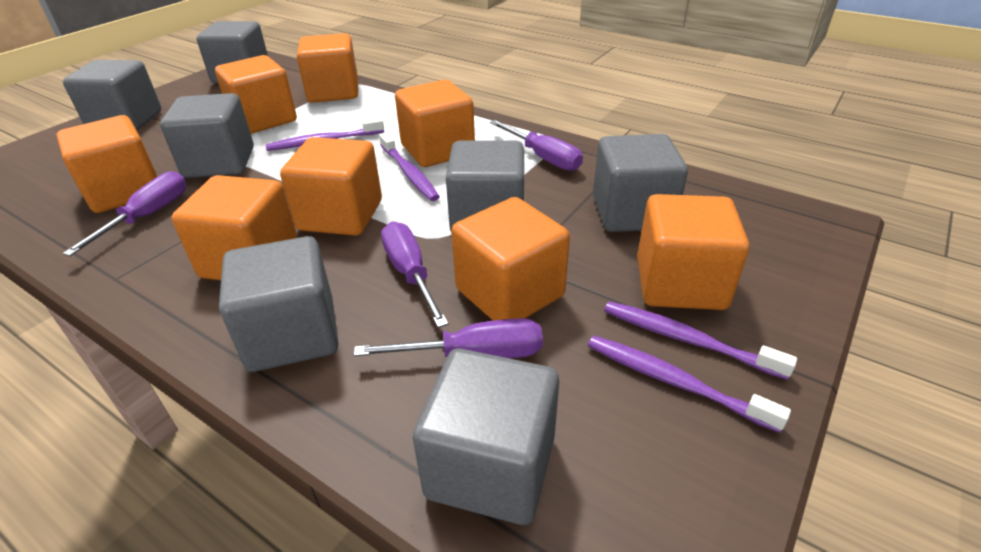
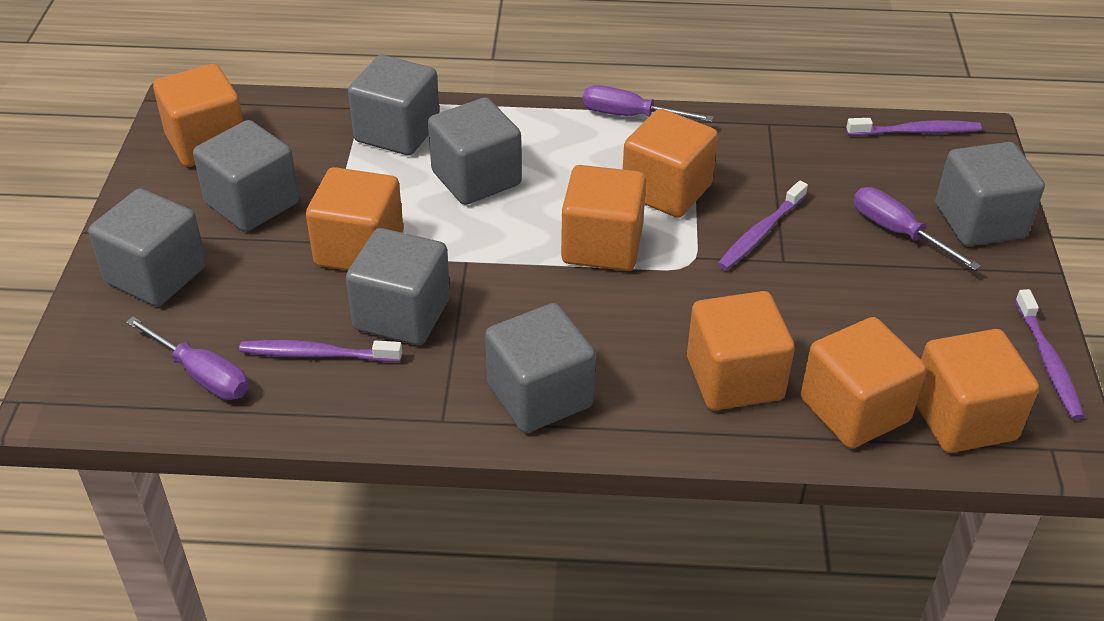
orange cube: 8 -> 7
purple screwdriver: 4 -> 3

